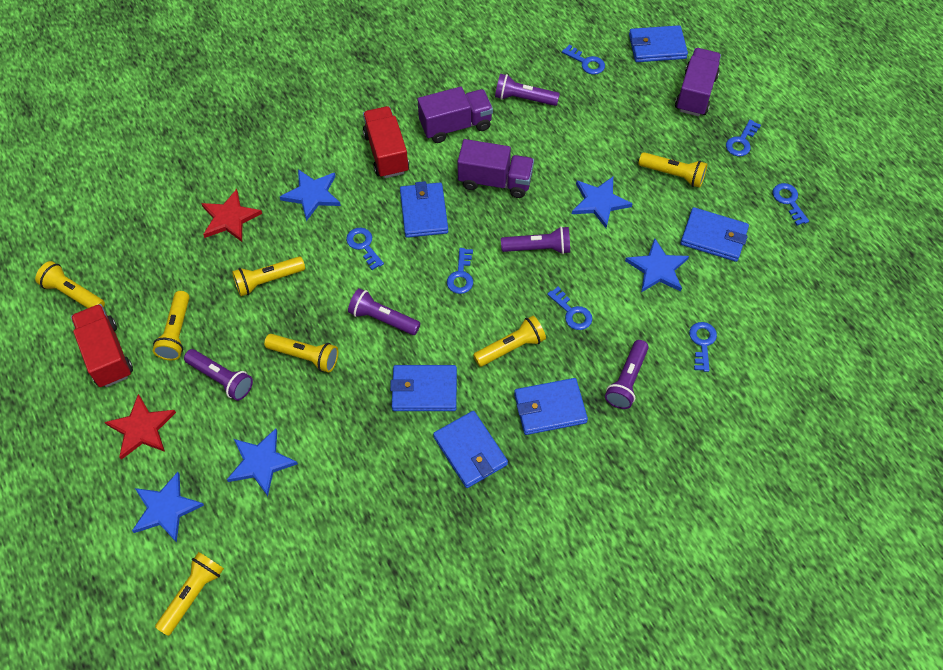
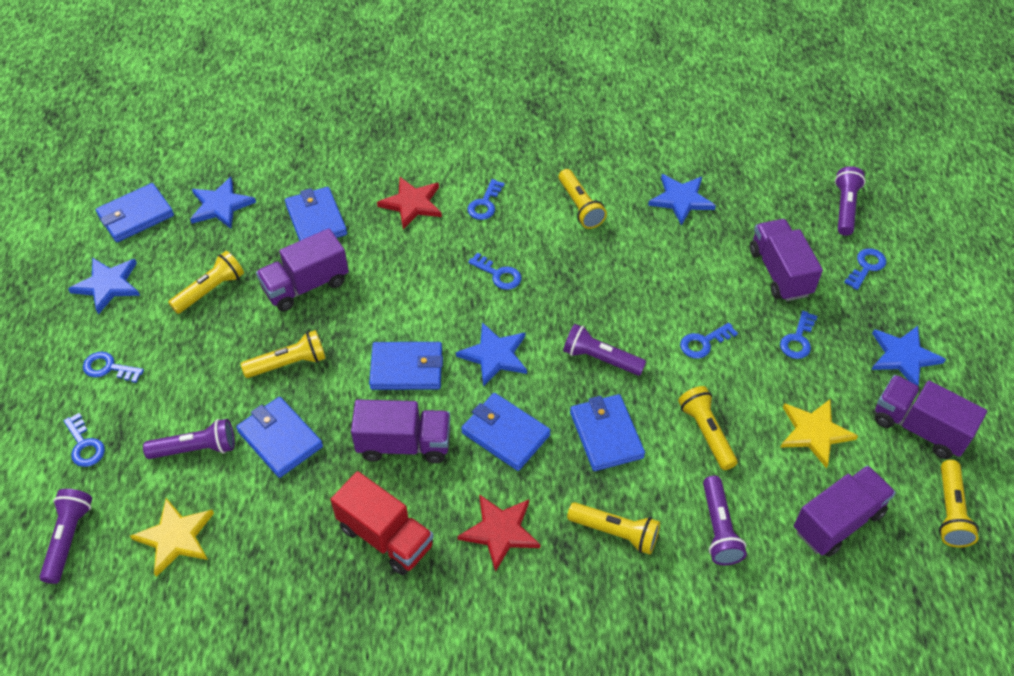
purple truck: 3 -> 5
red truck: 2 -> 1
yellow flashlight: 7 -> 6
yellow star: 0 -> 2

